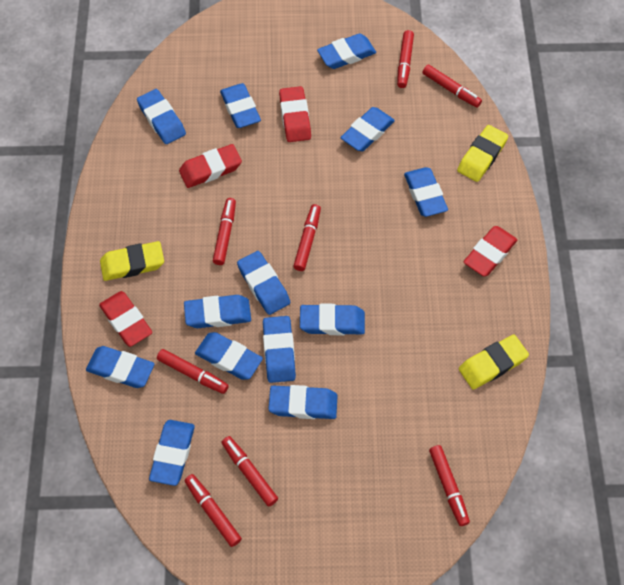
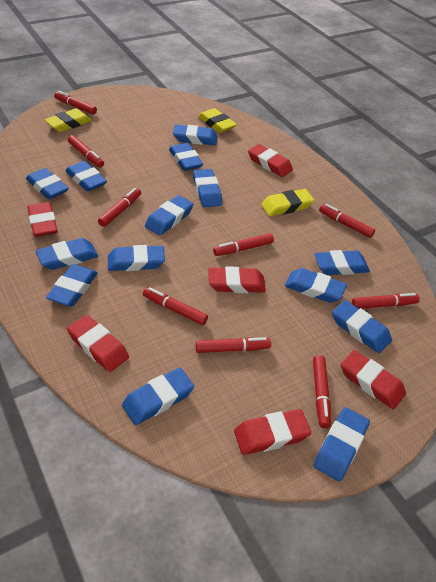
blue eraser: 13 -> 14
red eraser: 4 -> 6
red marker: 8 -> 9

